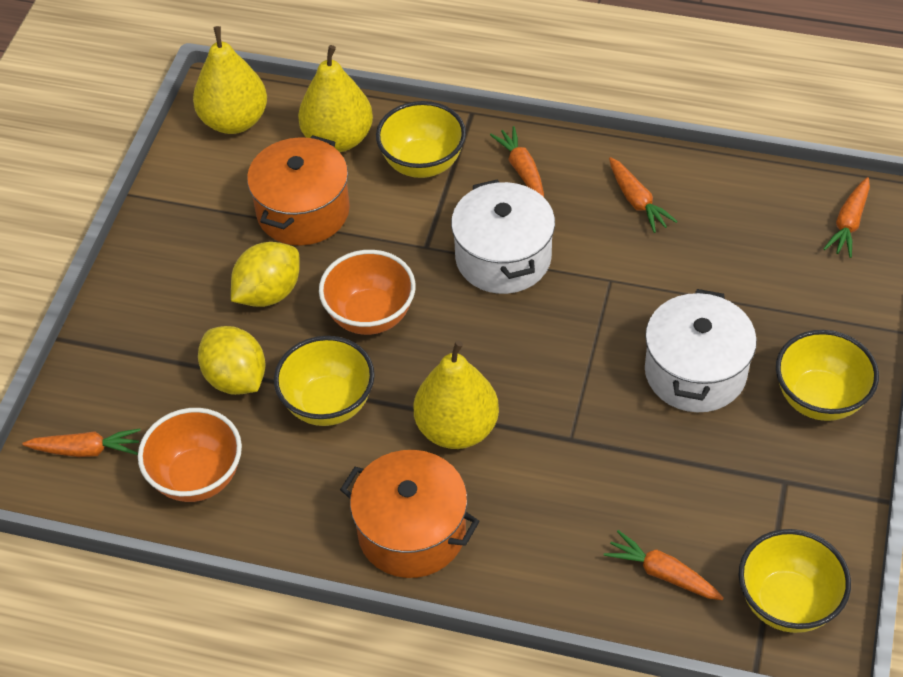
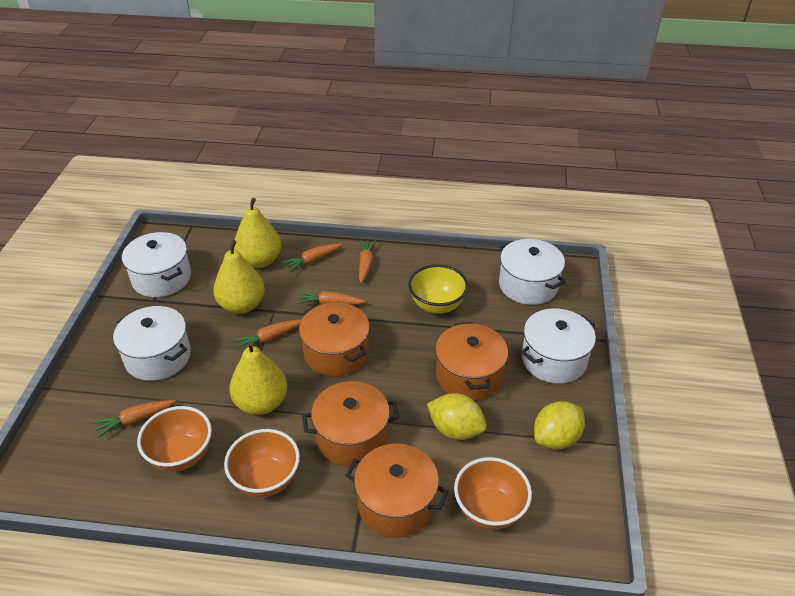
orange bowl: 2 -> 3
orange pot: 2 -> 4
white pot: 2 -> 4
yellow bowl: 4 -> 1

